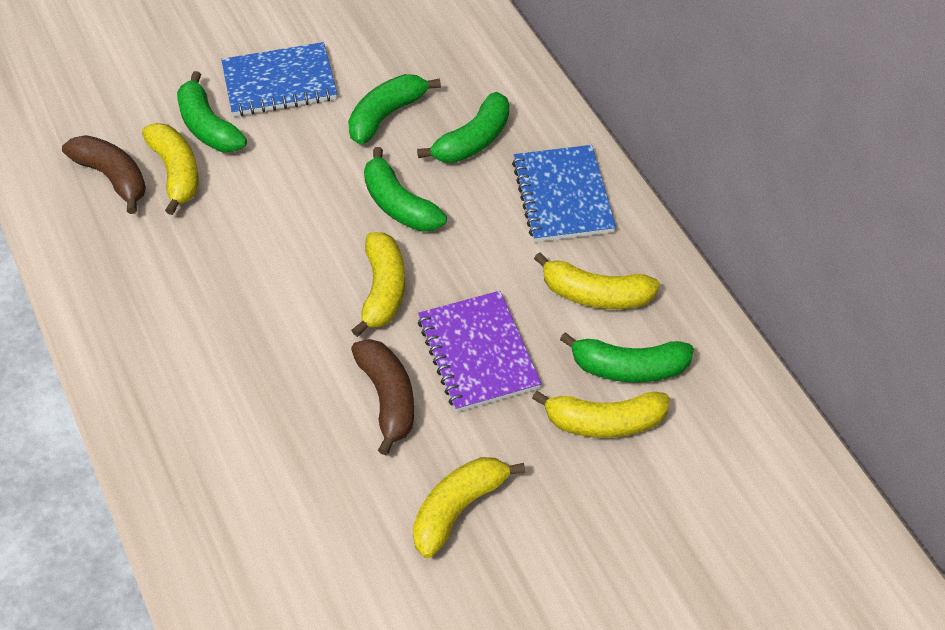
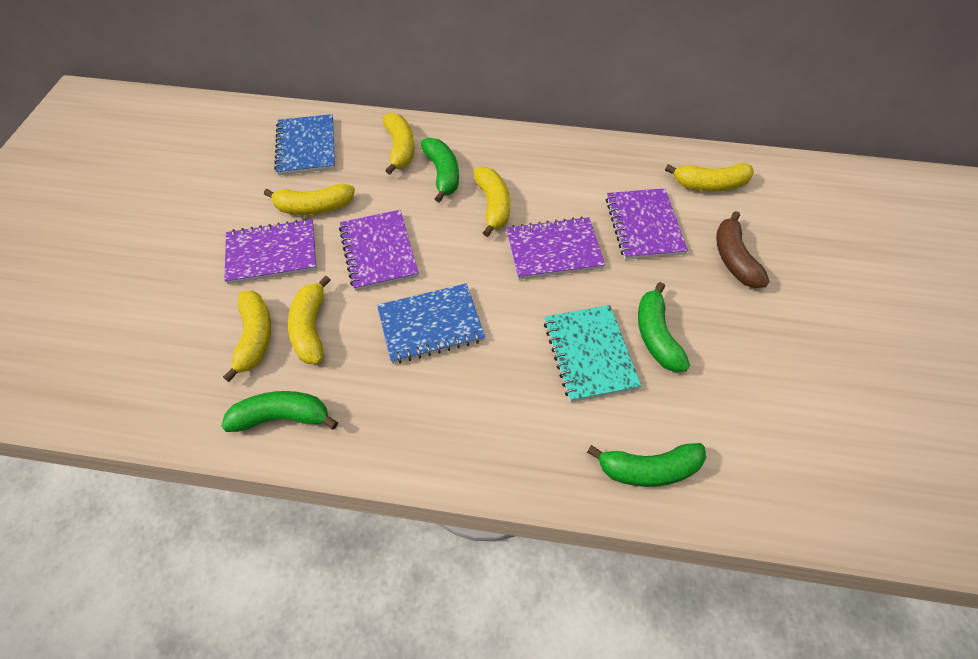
brown banana: 2 -> 1
green banana: 5 -> 4
purple notebook: 1 -> 4
turquoise notebook: 0 -> 1
yellow banana: 5 -> 6

